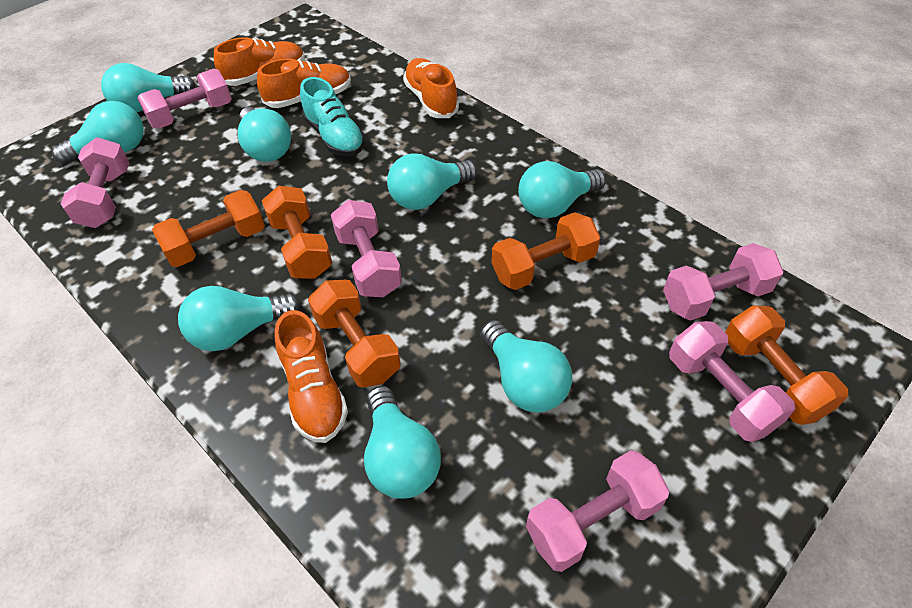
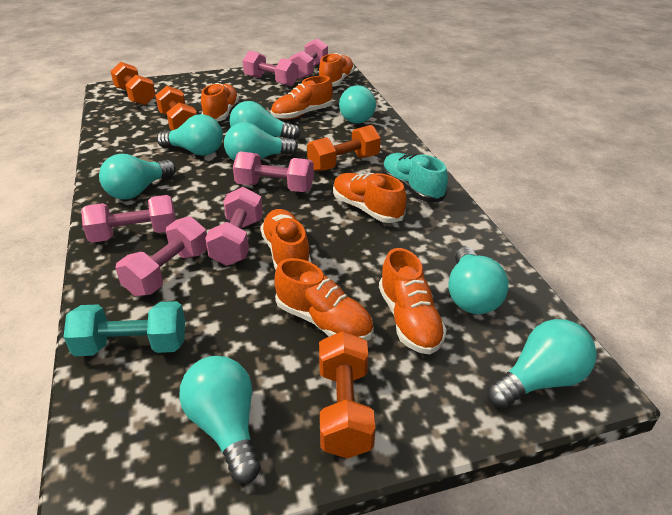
orange dumbbell: 5 -> 4
orange shoe: 4 -> 7
turquoise dumbbell: 0 -> 1

